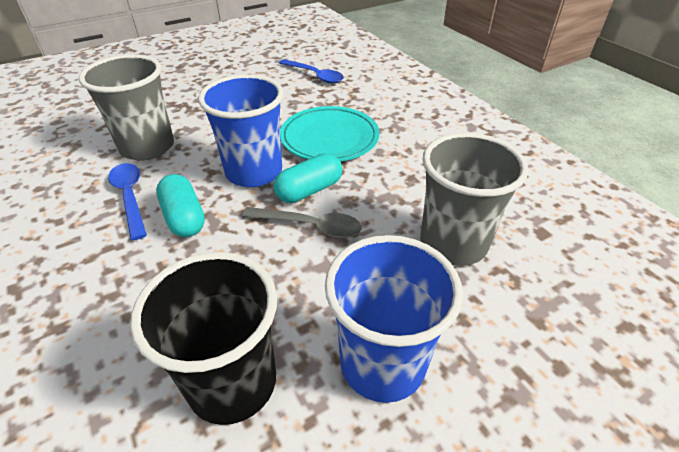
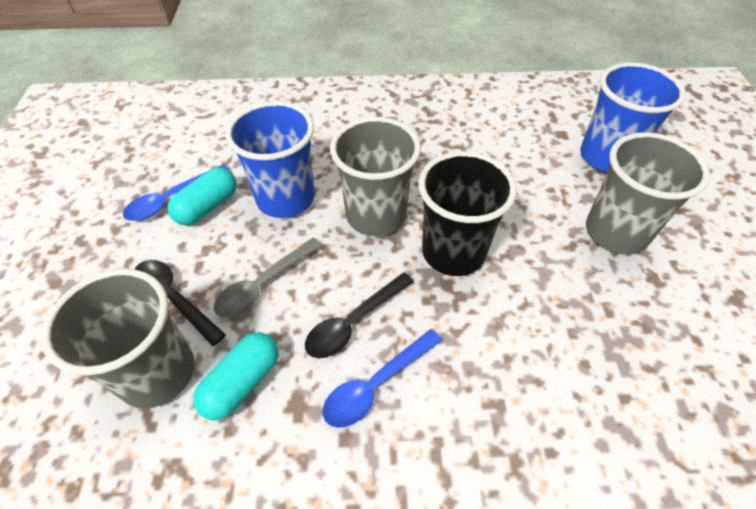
black spoon: 0 -> 2
grey cup: 2 -> 3
turquoise plate: 1 -> 0

